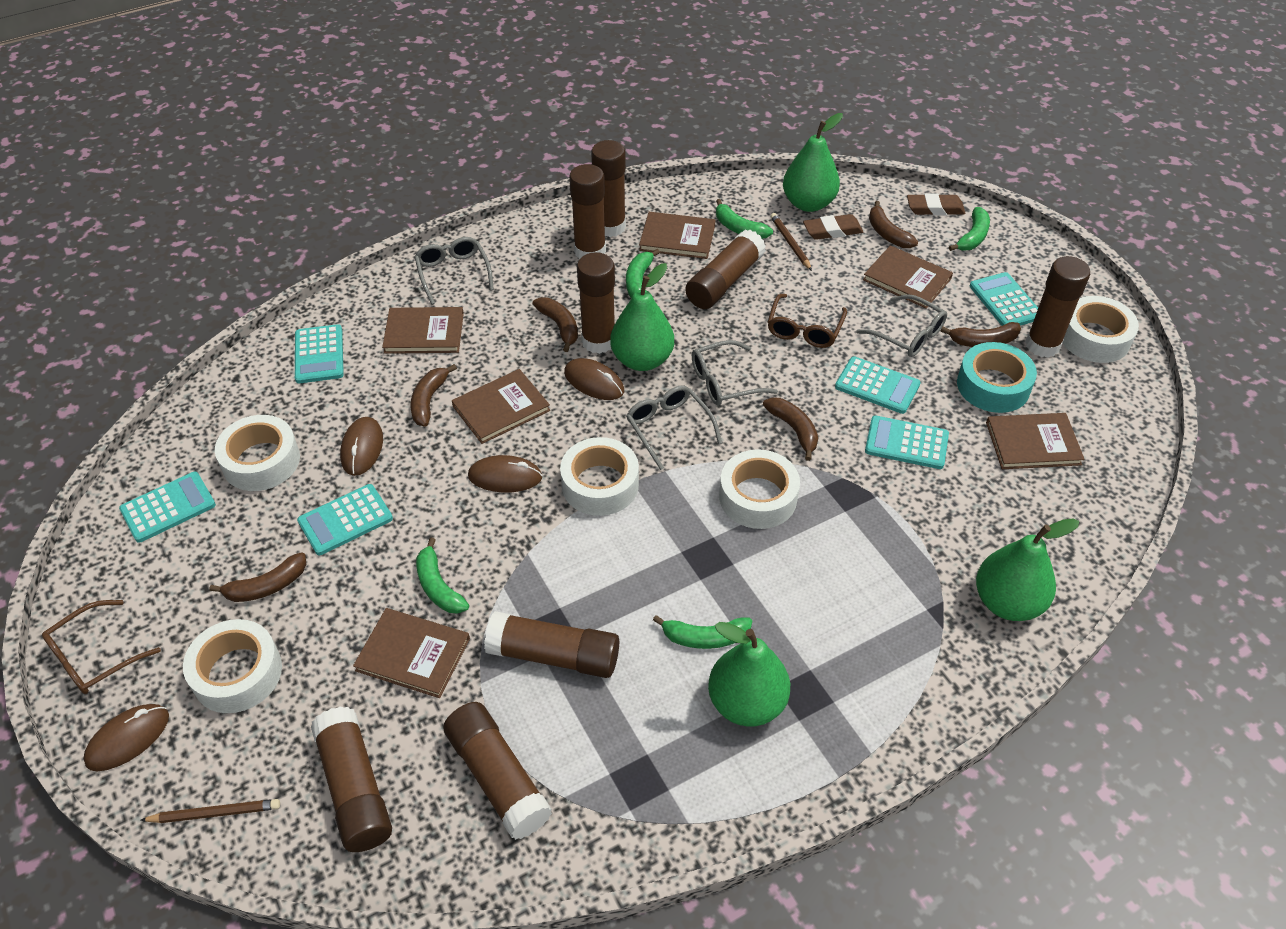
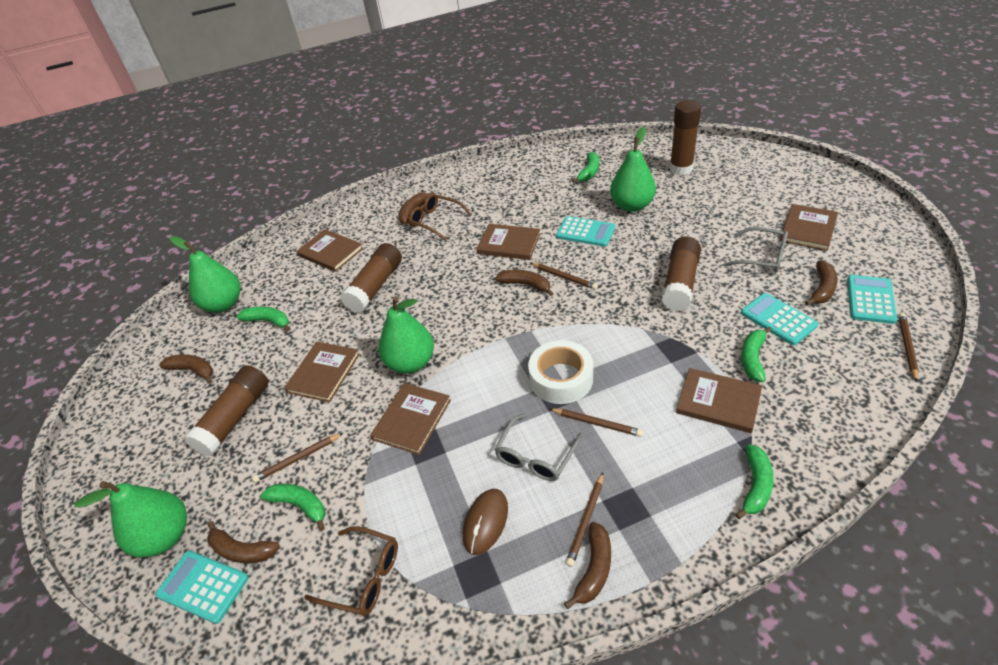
brown eraser: 2 -> 0
brown glue stick: 8 -> 4
brown mouse: 4 -> 1
brown pencil: 2 -> 5
grey glasses: 4 -> 2
turquoise calculator: 6 -> 4
turquoise tape: 1 -> 0
white tape: 5 -> 1

